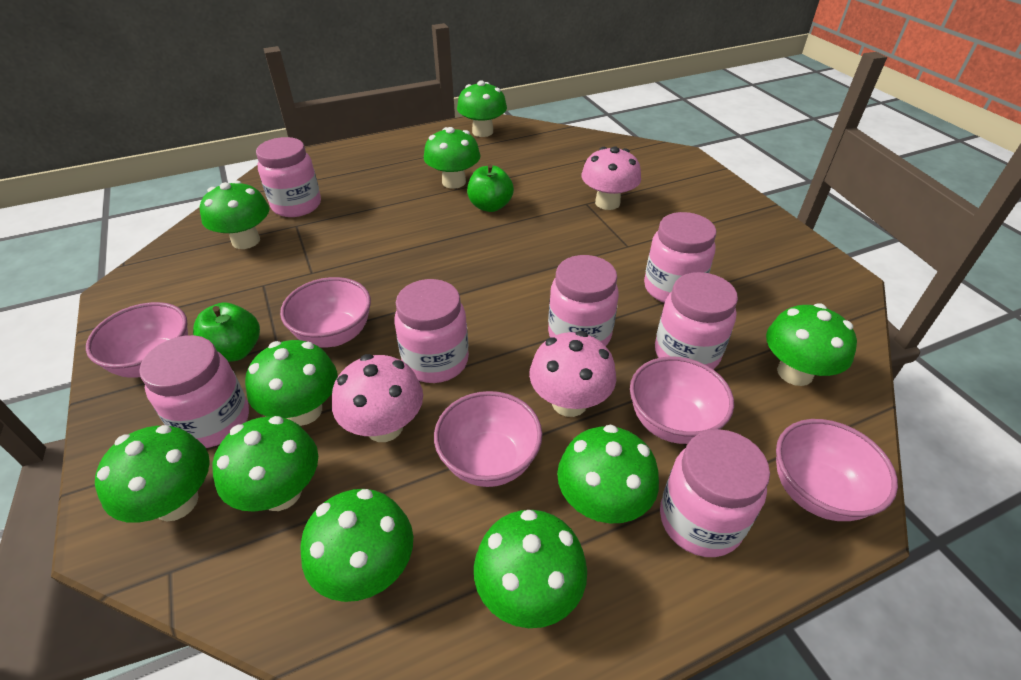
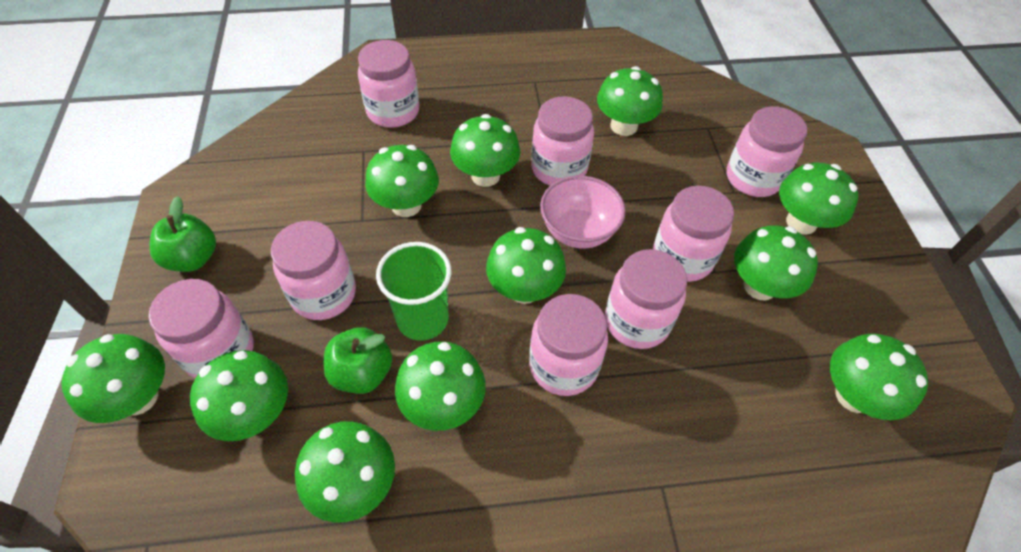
green cup: 0 -> 1
green mushroom: 10 -> 11
pink bowl: 5 -> 1
pink jar: 7 -> 8
pink mushroom: 3 -> 0

